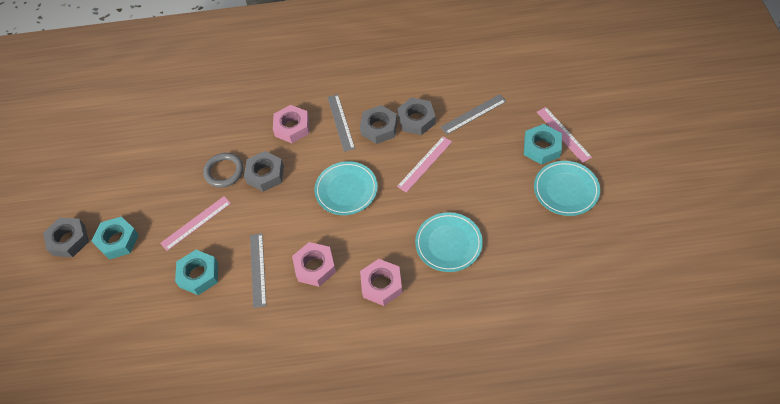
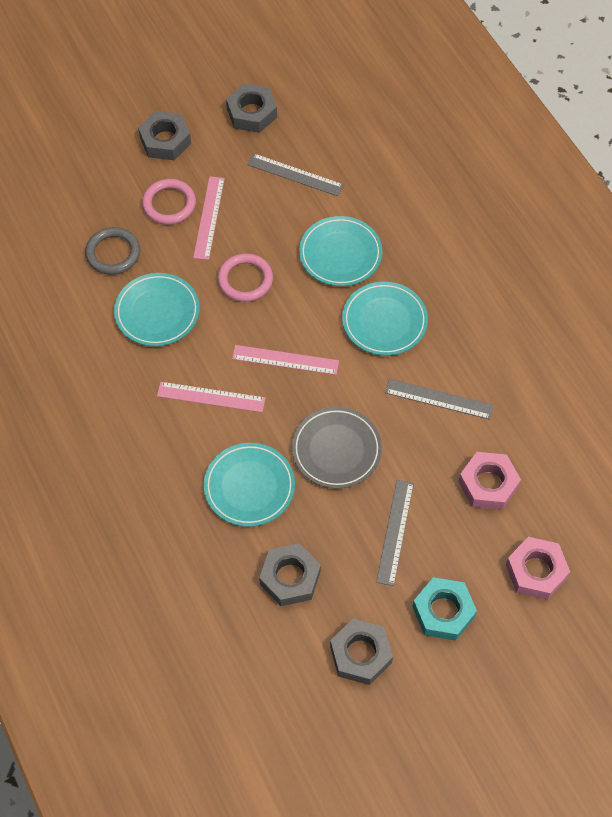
grey plate: 0 -> 1
pink nut: 3 -> 2
pink ring: 0 -> 2
turquoise nut: 3 -> 1
turquoise plate: 3 -> 4

